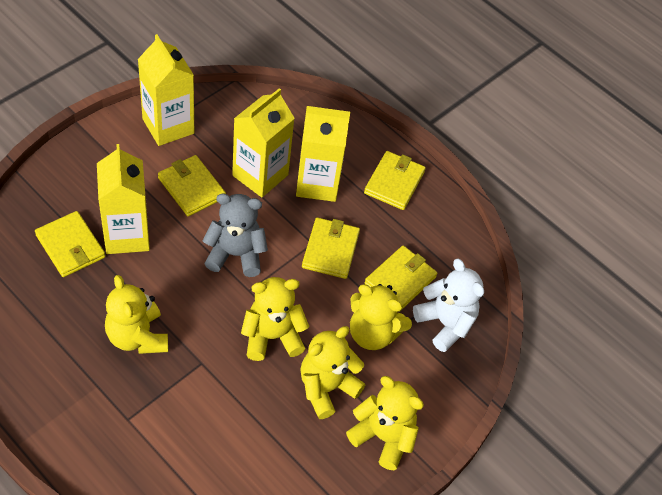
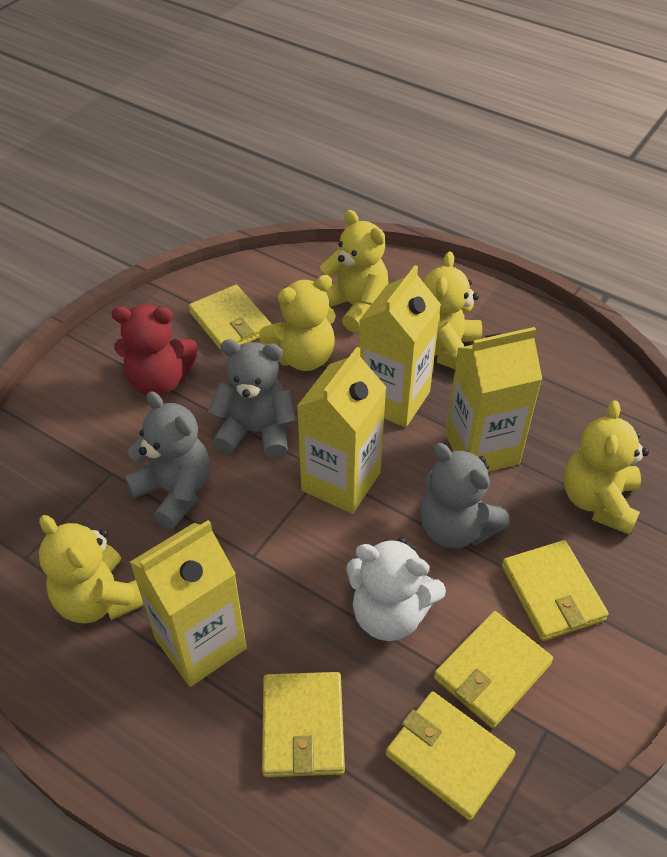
grey teddy bear: 1 -> 3
red teddy bear: 0 -> 1

